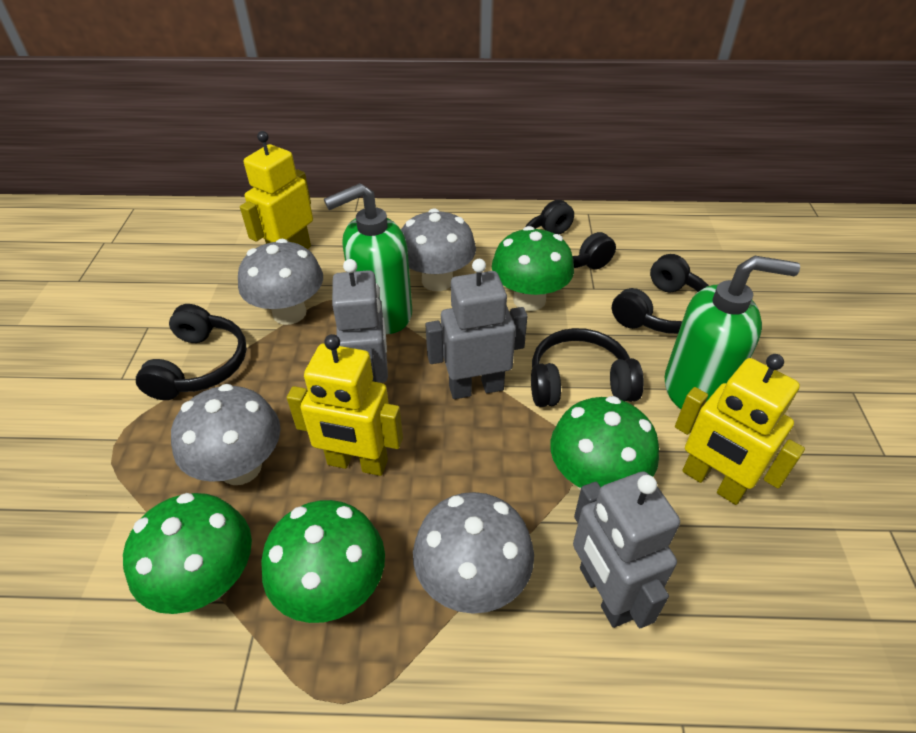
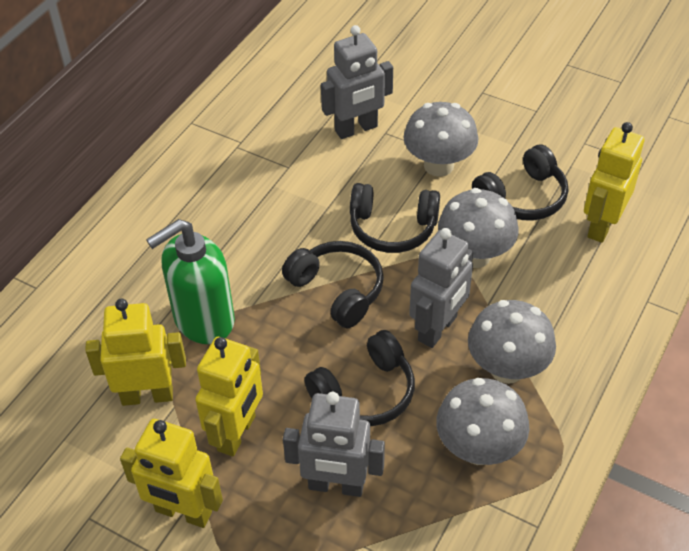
green mushroom: 4 -> 0
green soap dispenser: 2 -> 1
yellow robot: 3 -> 4

